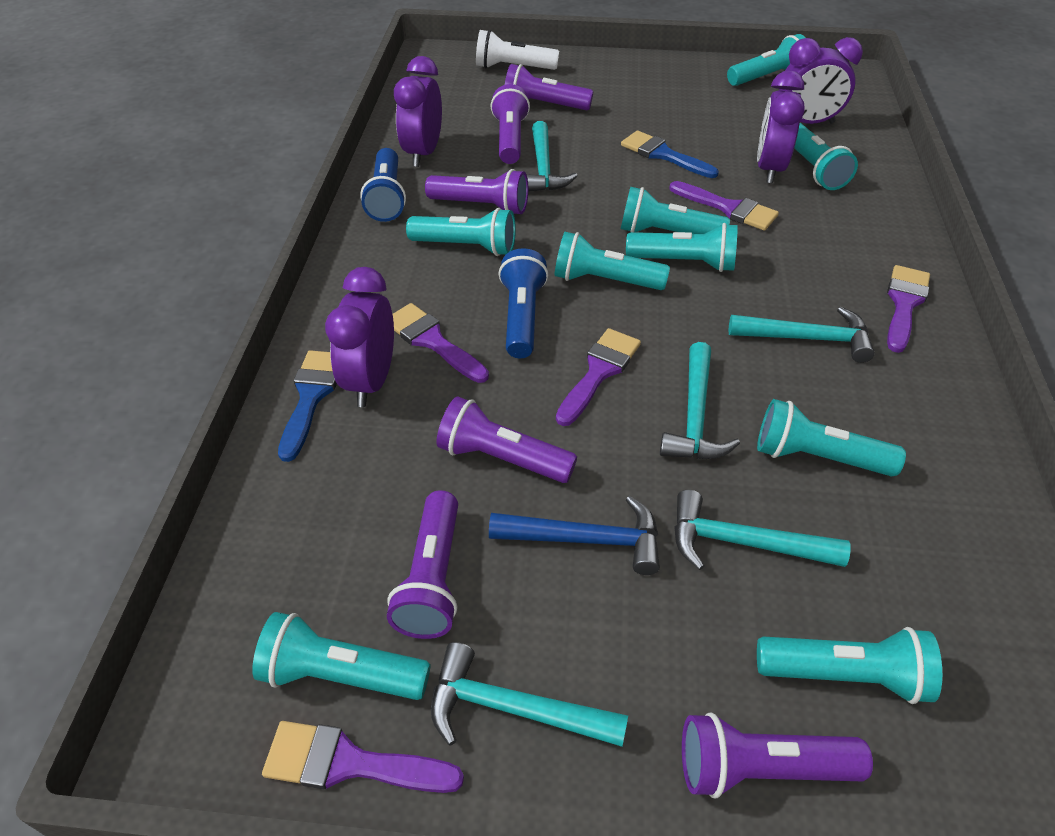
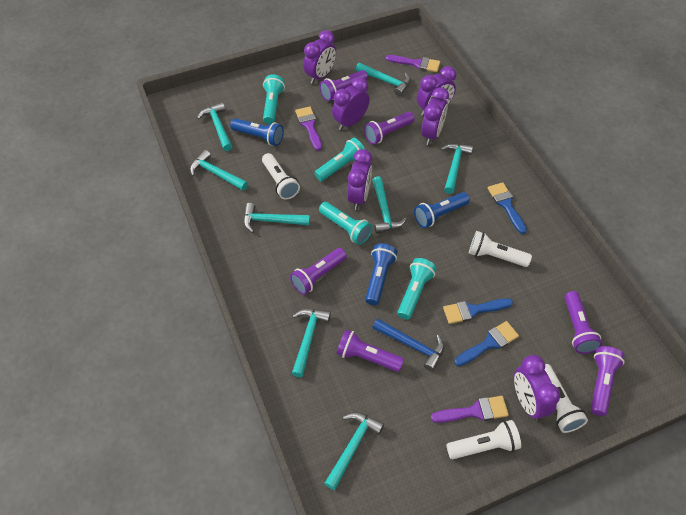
blue brush: 2 -> 3
blue flashlight: 2 -> 3
purple brush: 5 -> 3
purple clock: 4 -> 6
turquoise flashlight: 9 -> 4
turquoise hammer: 5 -> 8
white flashlight: 1 -> 4

